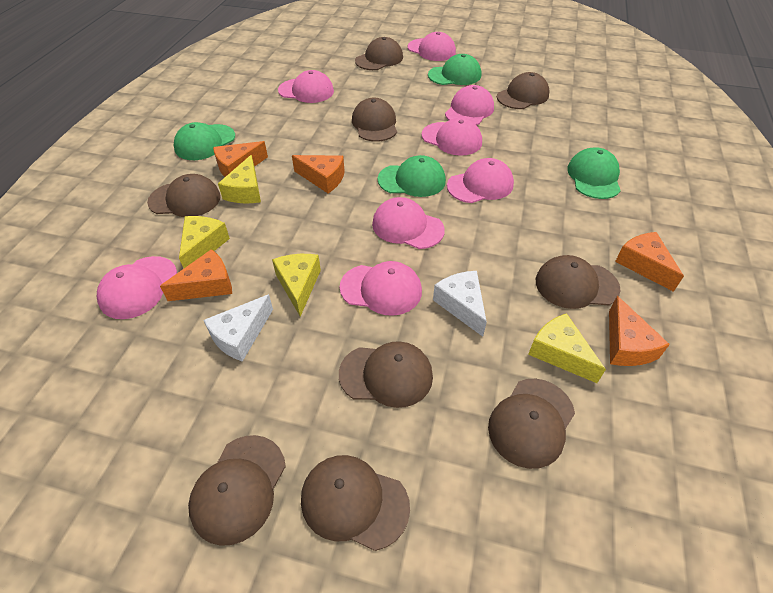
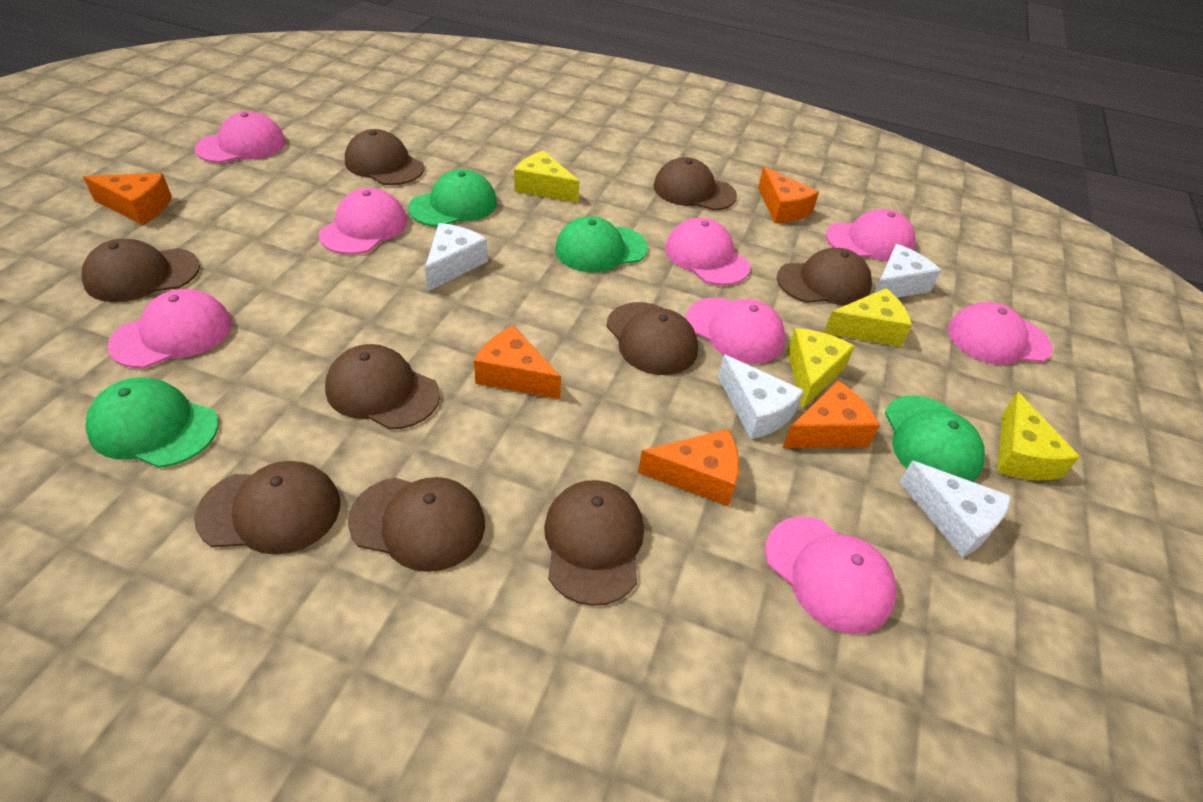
white cheese: 2 -> 4

